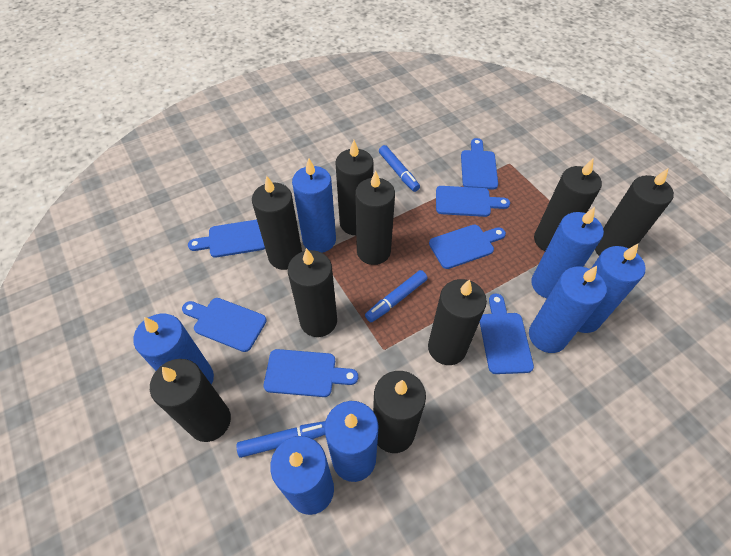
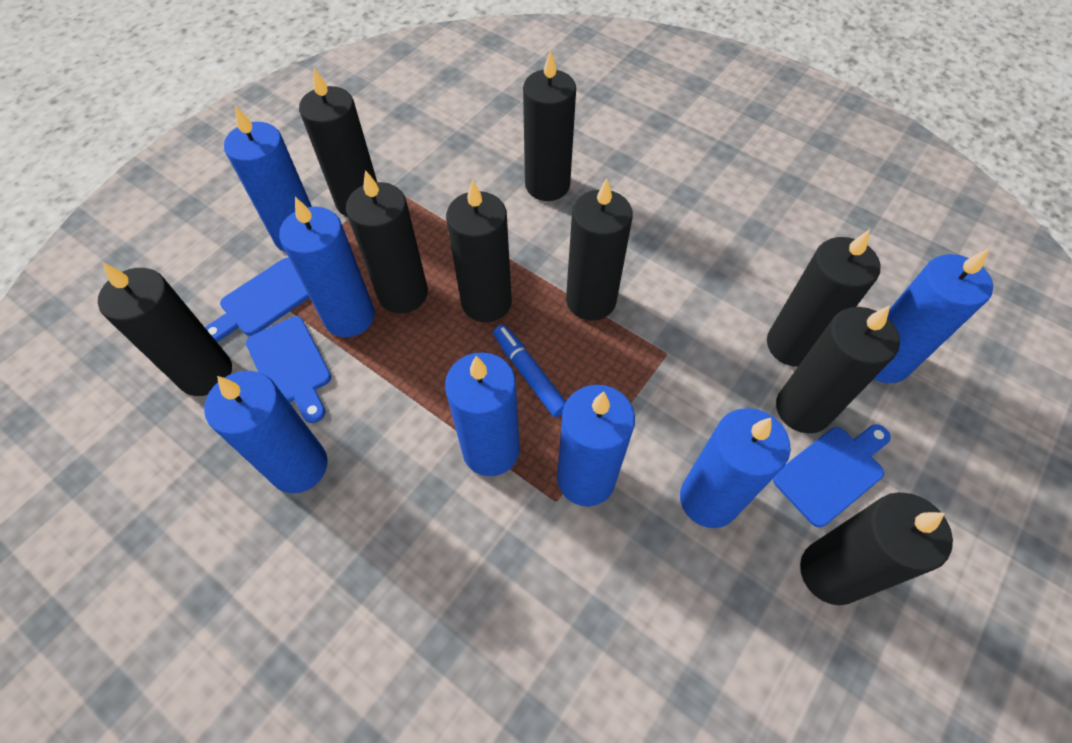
blue cutting board: 7 -> 3
blue marker: 3 -> 1

